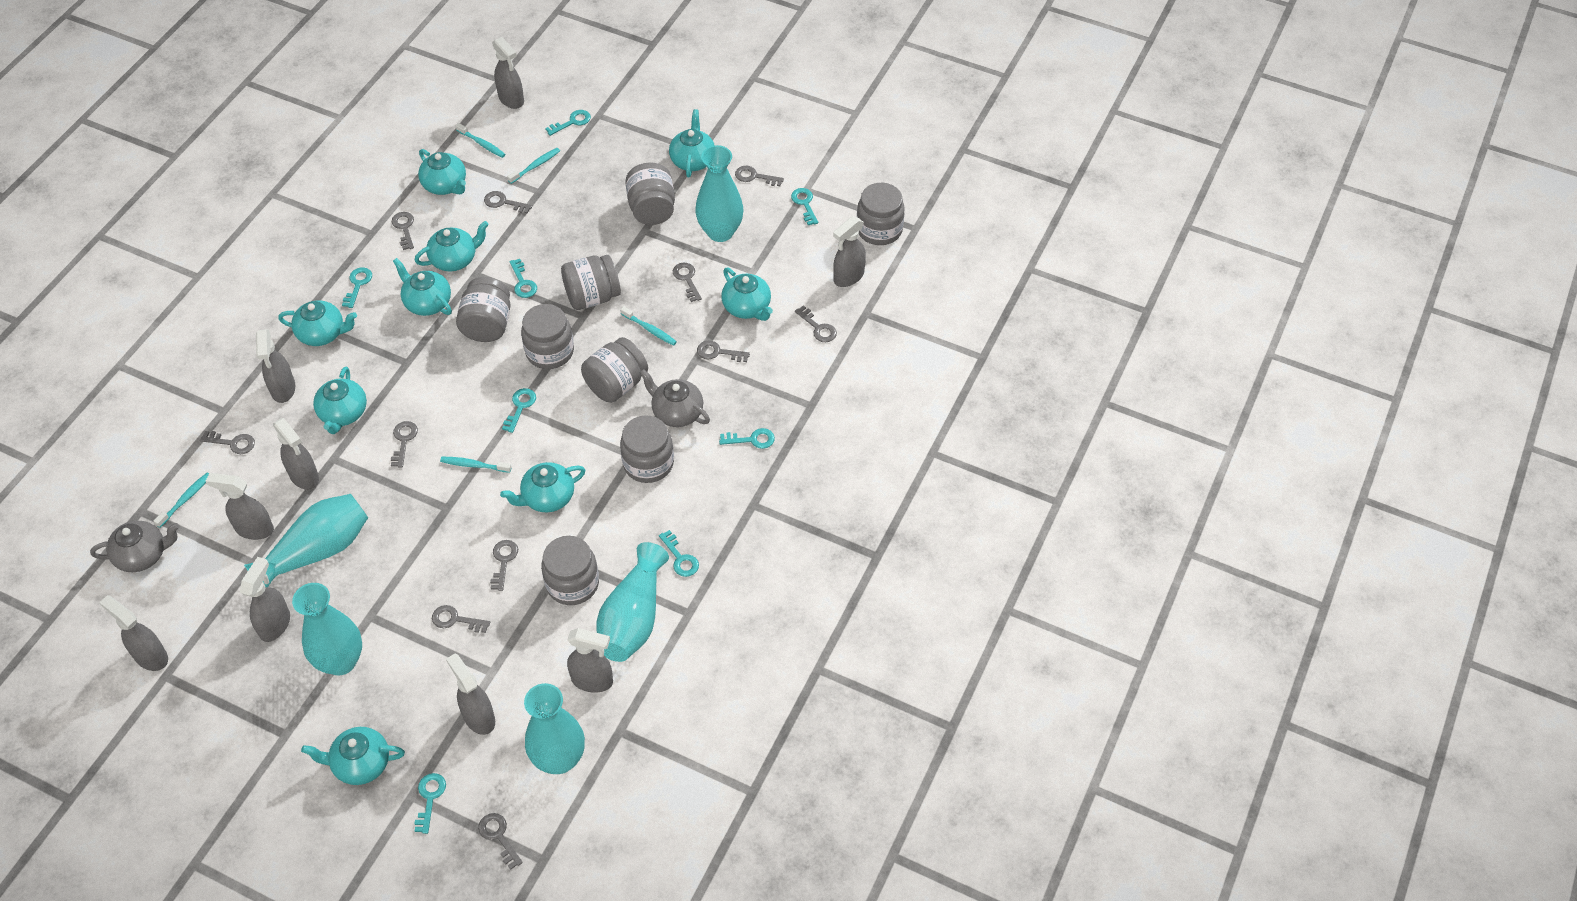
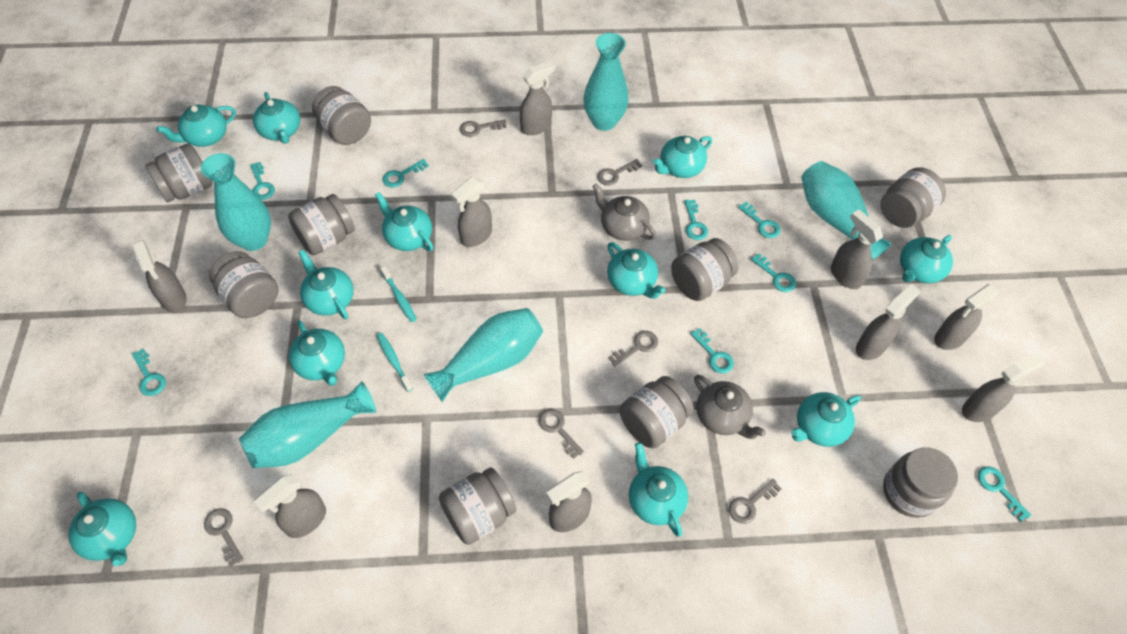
grey jar: 8 -> 9
grey key: 11 -> 6
turquoise teapot: 9 -> 11
turquoise toothbrush: 5 -> 2

